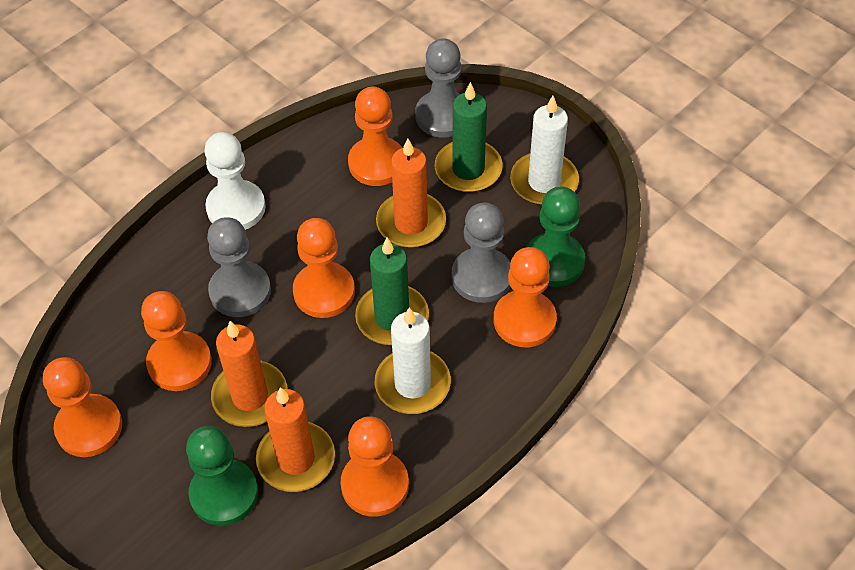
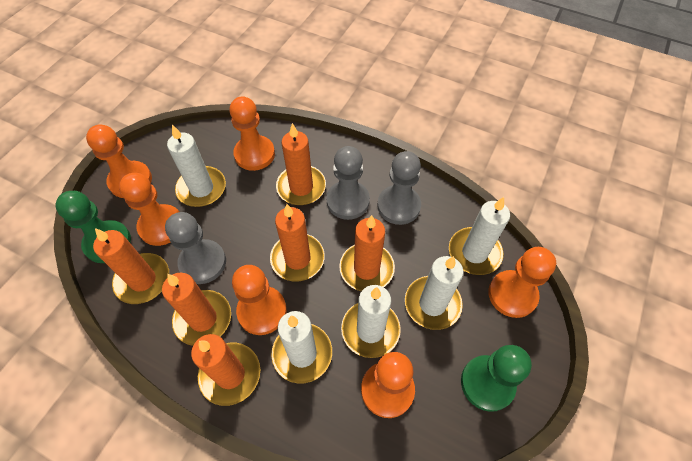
green candle: 2 -> 0
orange candle: 3 -> 6
white candle: 2 -> 5
white pawn: 1 -> 0

